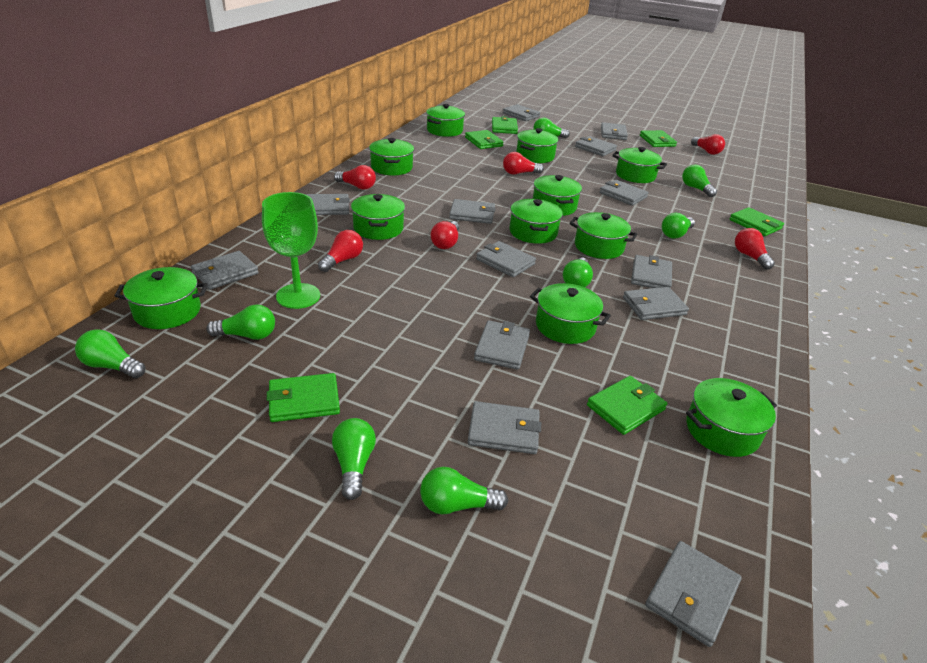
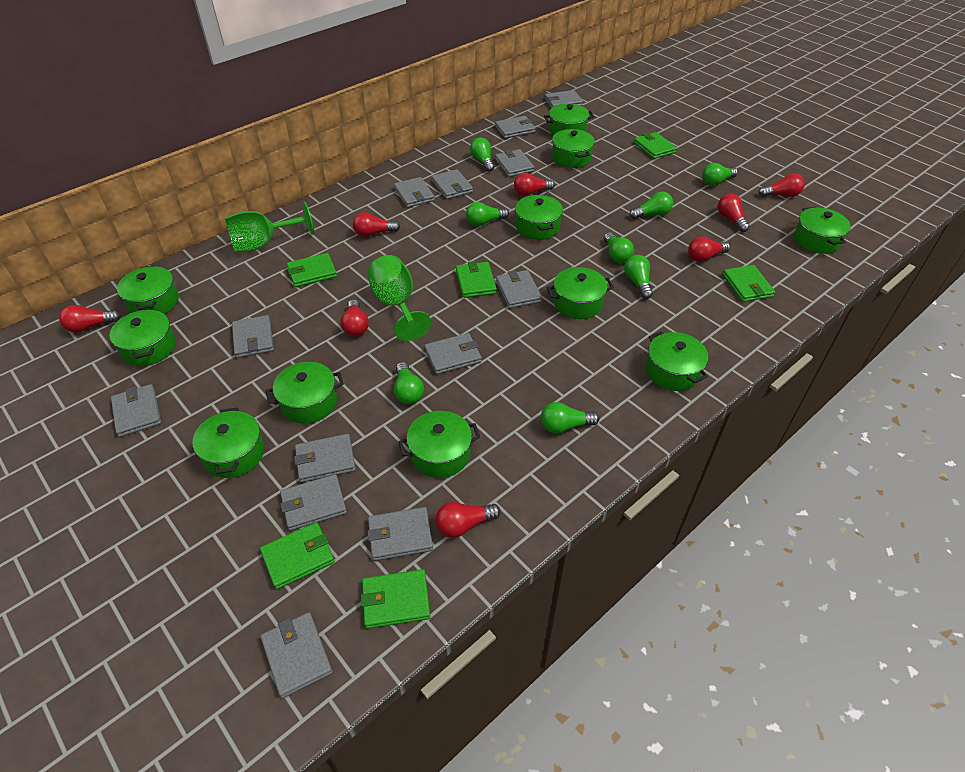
green goblet: 1 -> 2
red light bulb: 6 -> 8

